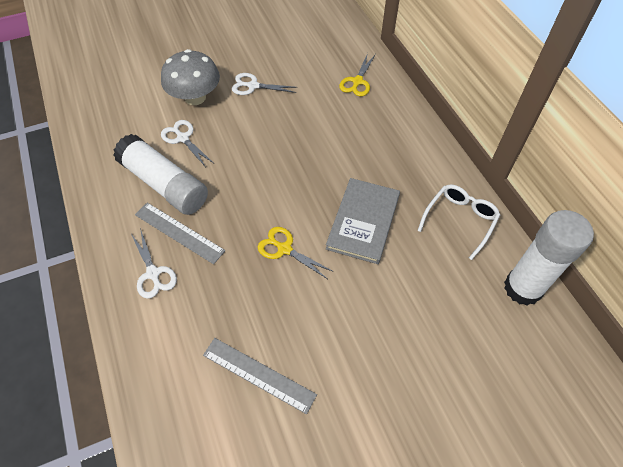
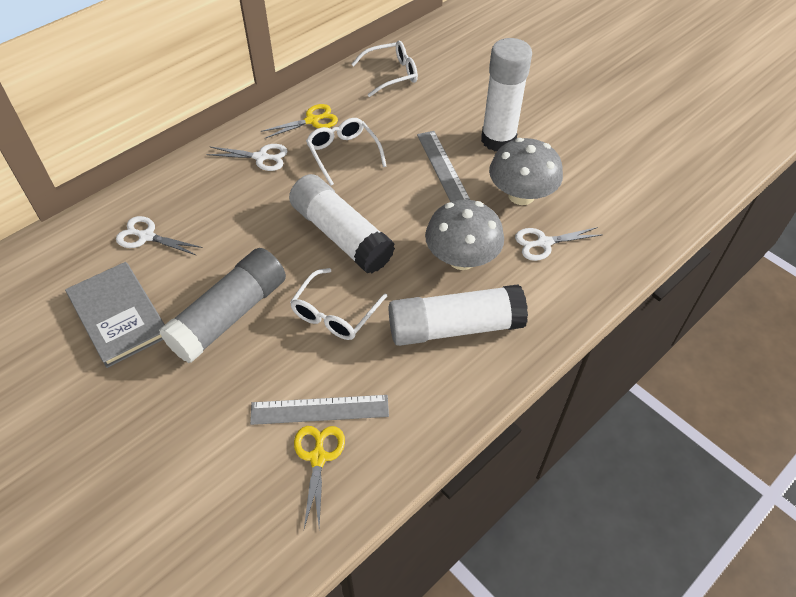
grey glue stick: 0 -> 1
grey mushroom: 1 -> 2
white glasses: 1 -> 3
white glue stick: 2 -> 3

